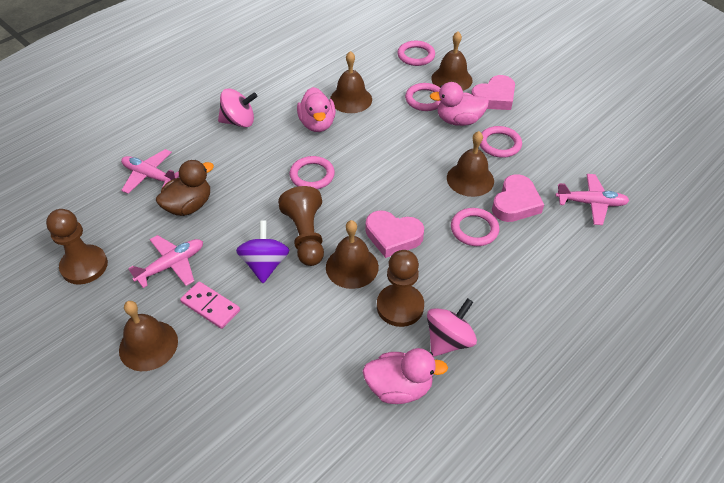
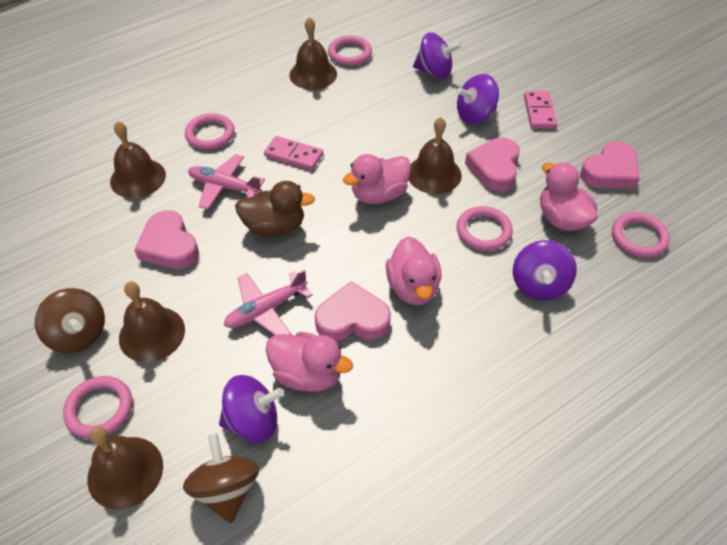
brown pawn: 3 -> 0
brown spinning top: 0 -> 2
pink domino: 1 -> 2
pink duck: 3 -> 4
pink heart: 3 -> 4
pink plane: 3 -> 2
pink spinning top: 2 -> 0
purple spinning top: 1 -> 4

